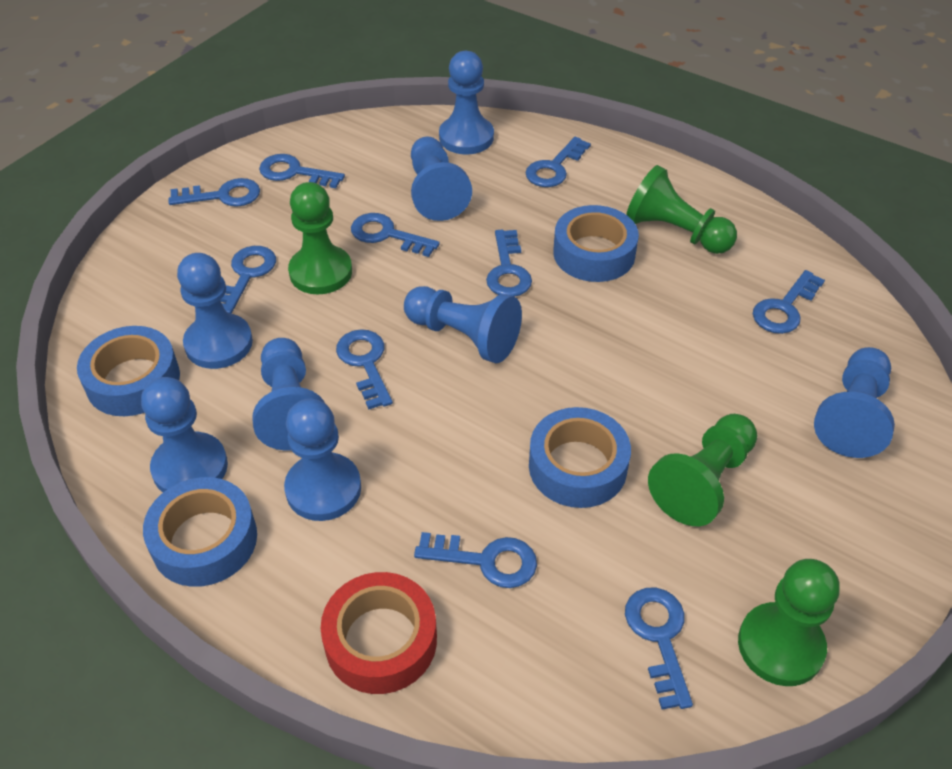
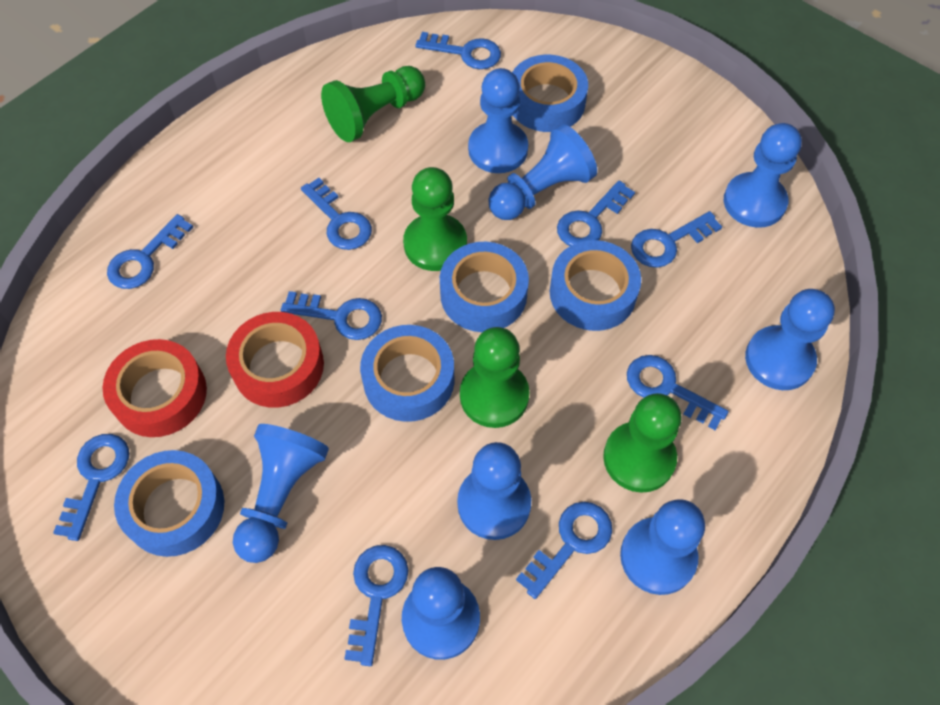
blue tape: 4 -> 5
red tape: 1 -> 2

